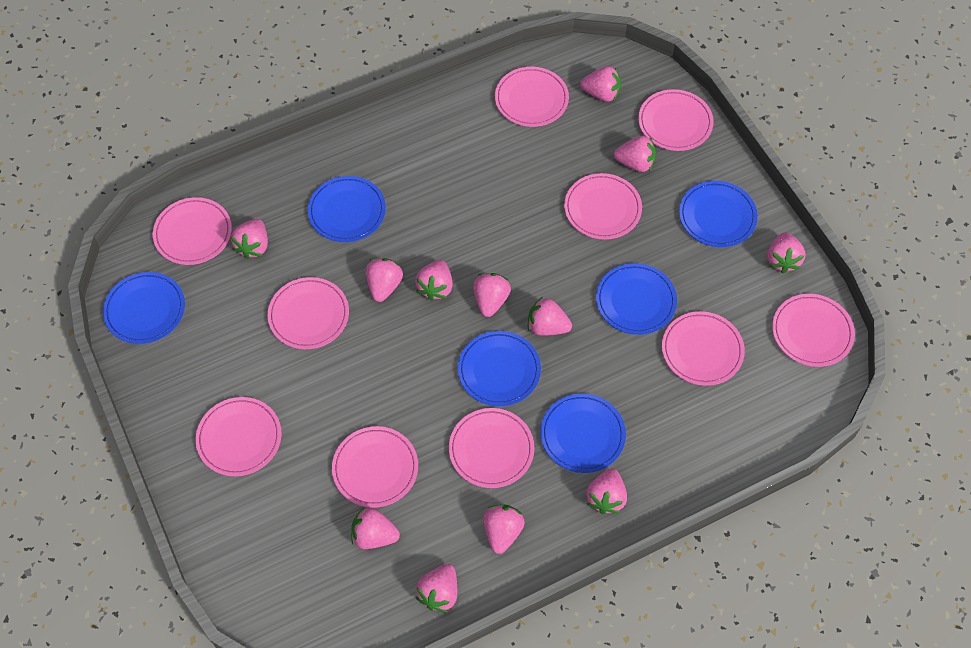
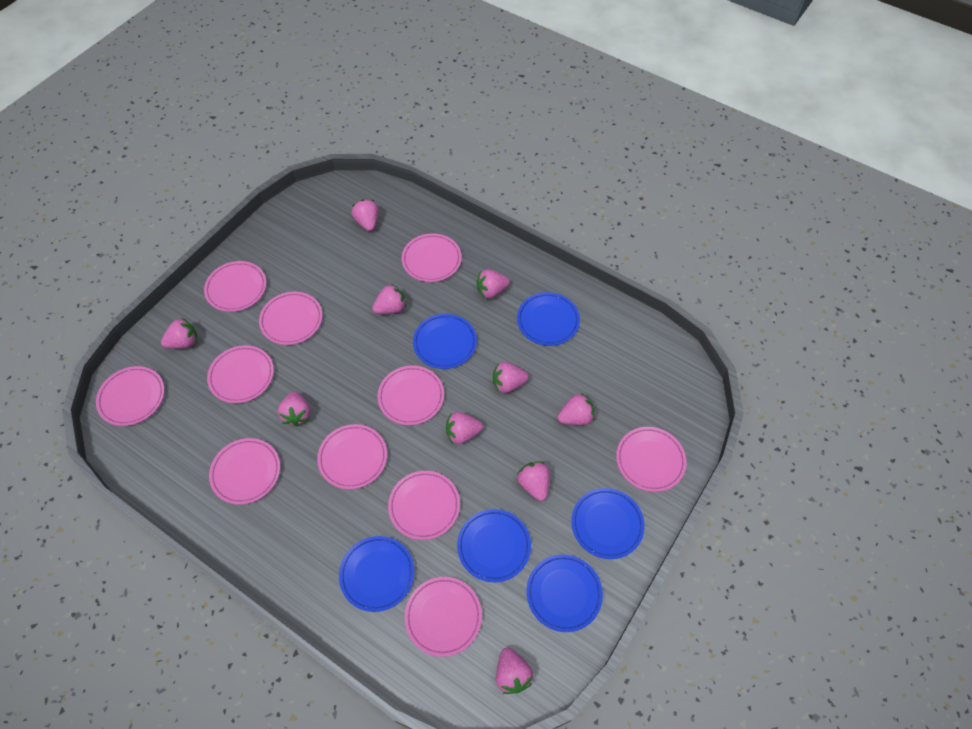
pink plate: 10 -> 11
pink strawberry: 12 -> 10

